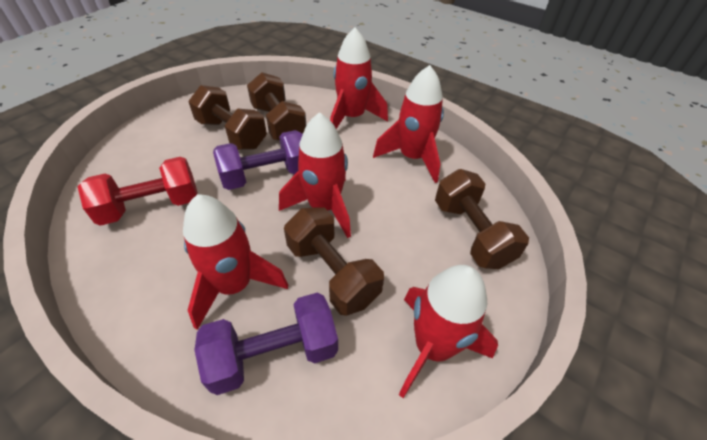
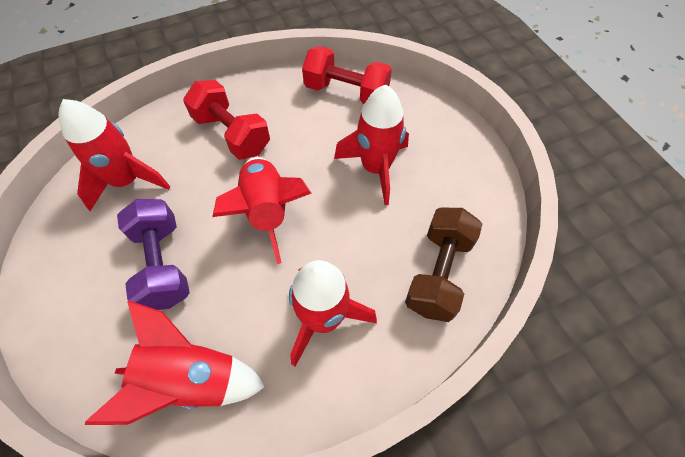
brown dumbbell: 4 -> 1
purple dumbbell: 2 -> 1
red dumbbell: 1 -> 2

